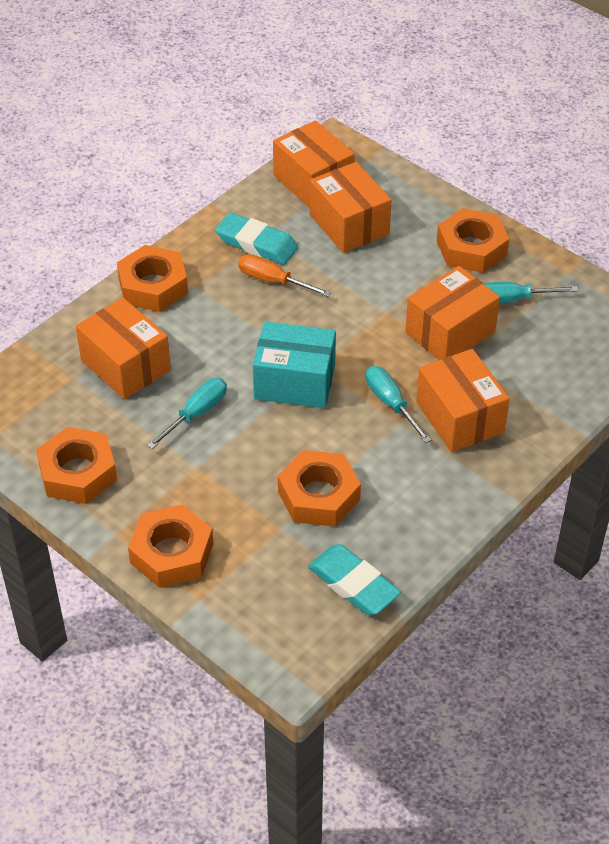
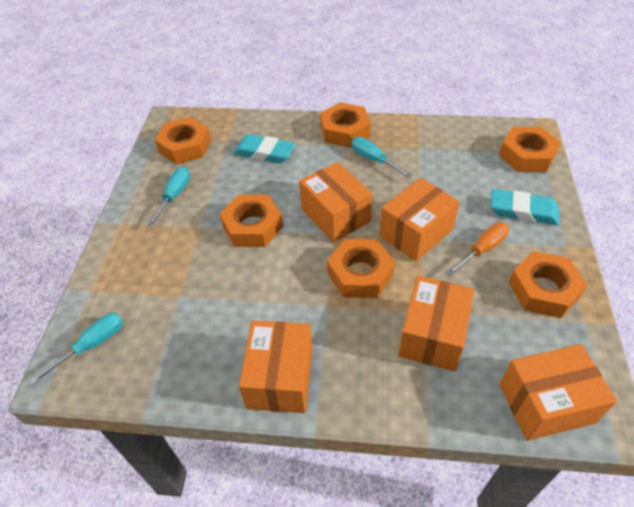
orange nut: 5 -> 6
turquoise box: 1 -> 0

